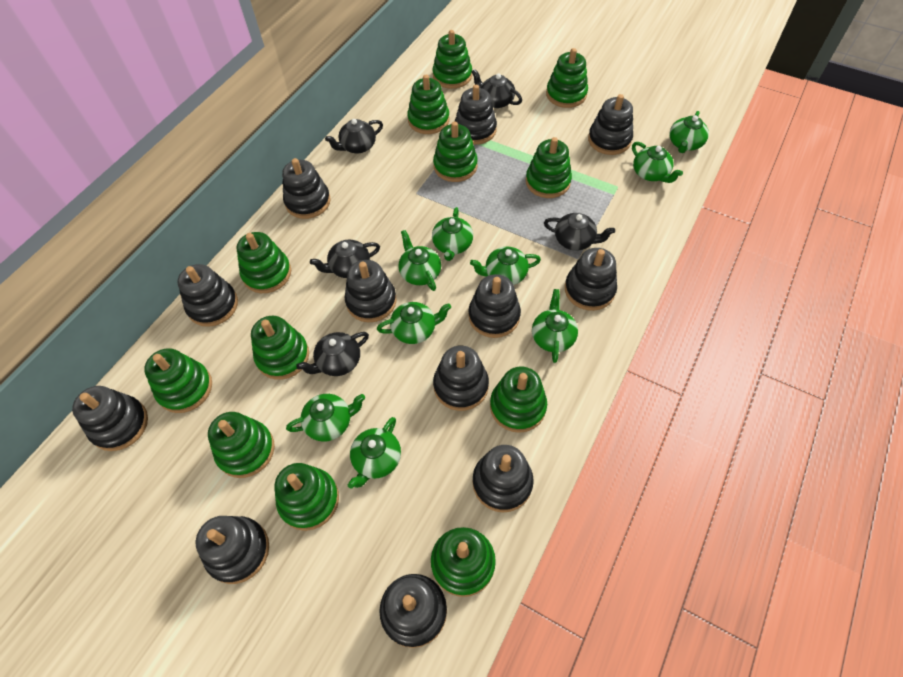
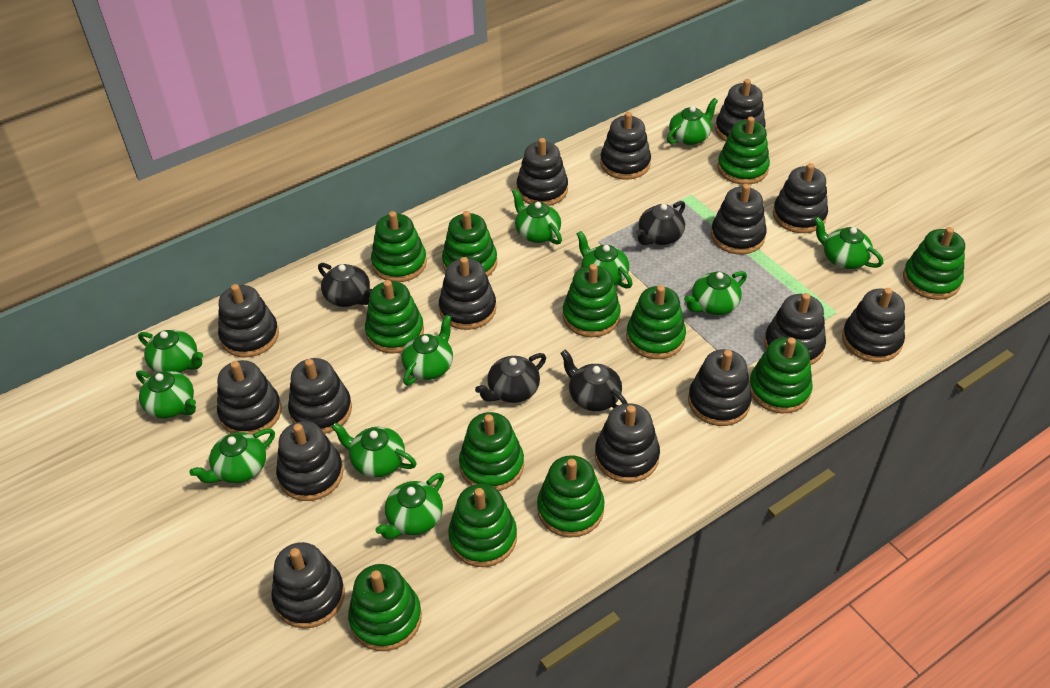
black stacking toy: 12 -> 15
black teapot: 5 -> 4
green teapot: 9 -> 11

